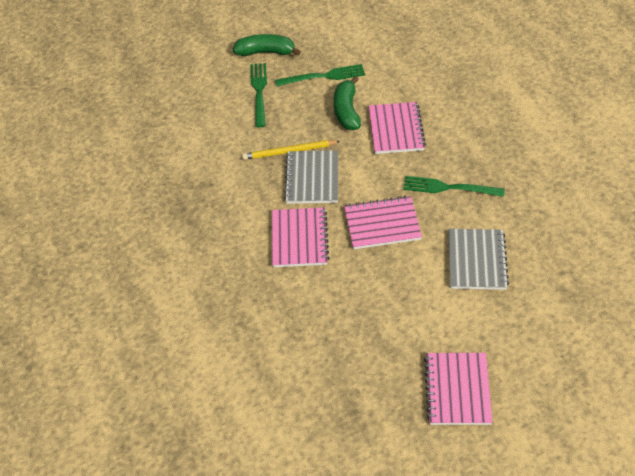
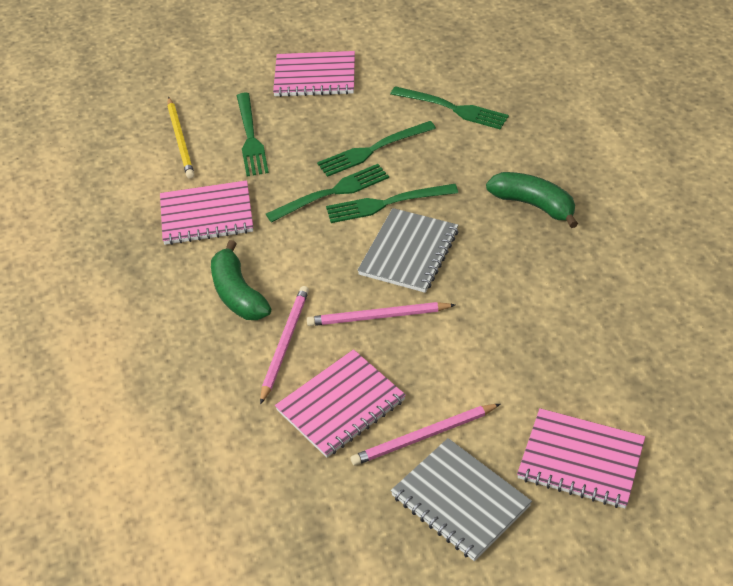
green fork: 3 -> 5
pink pencil: 0 -> 3

